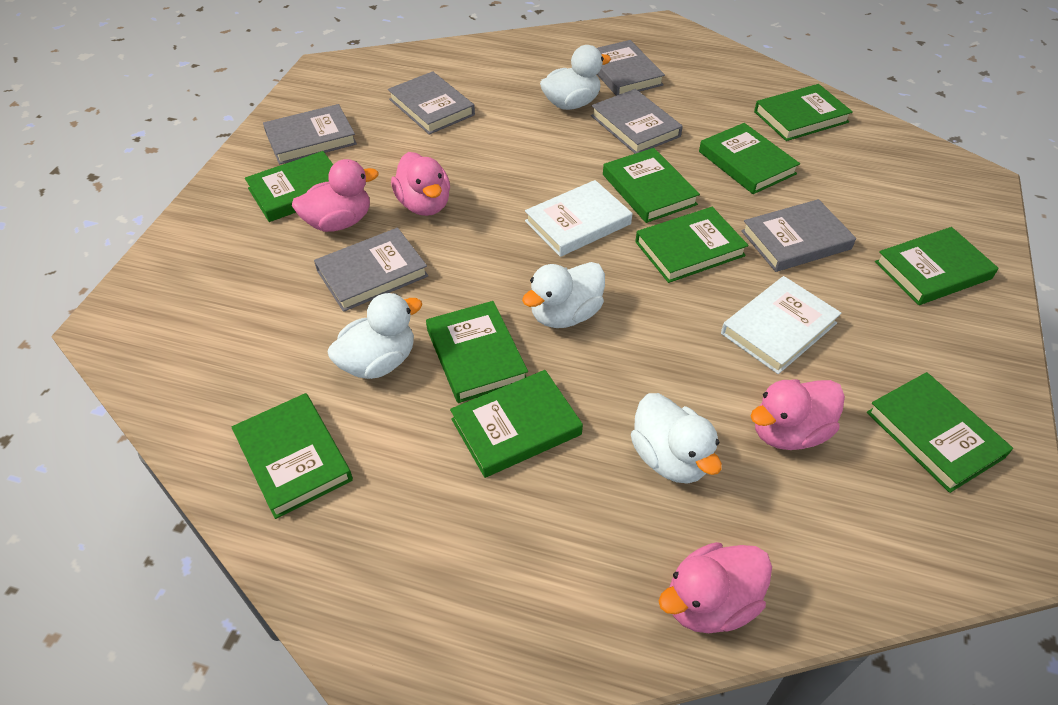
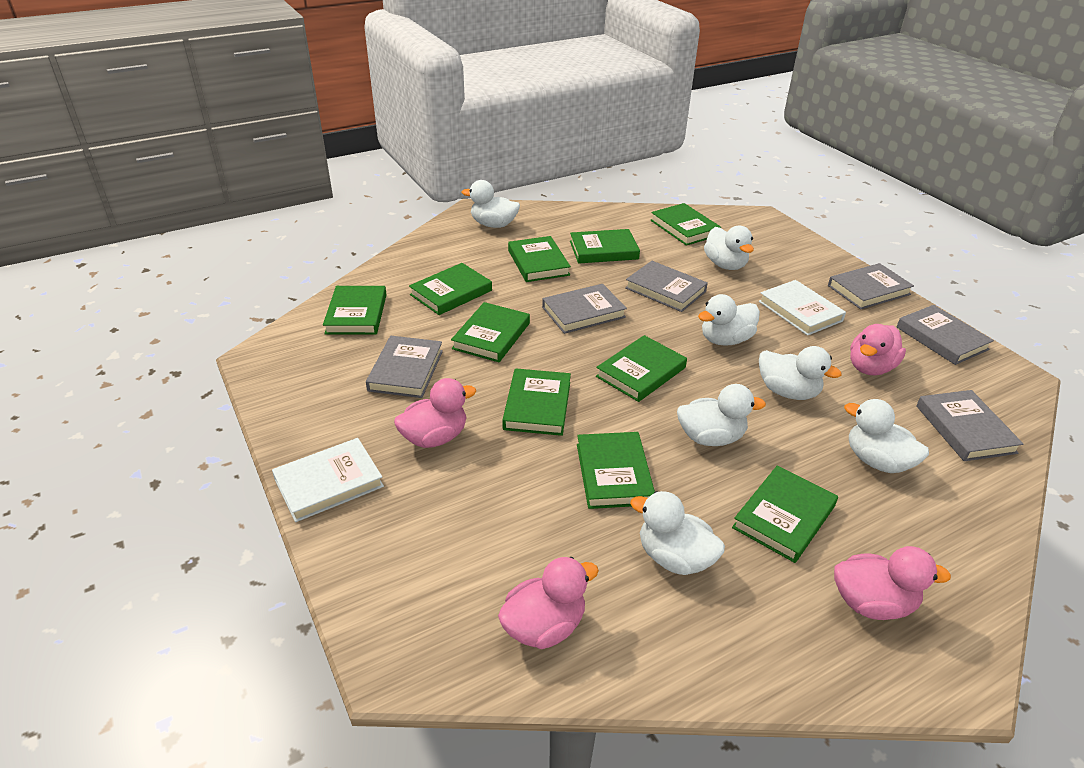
white duck: 4 -> 7

